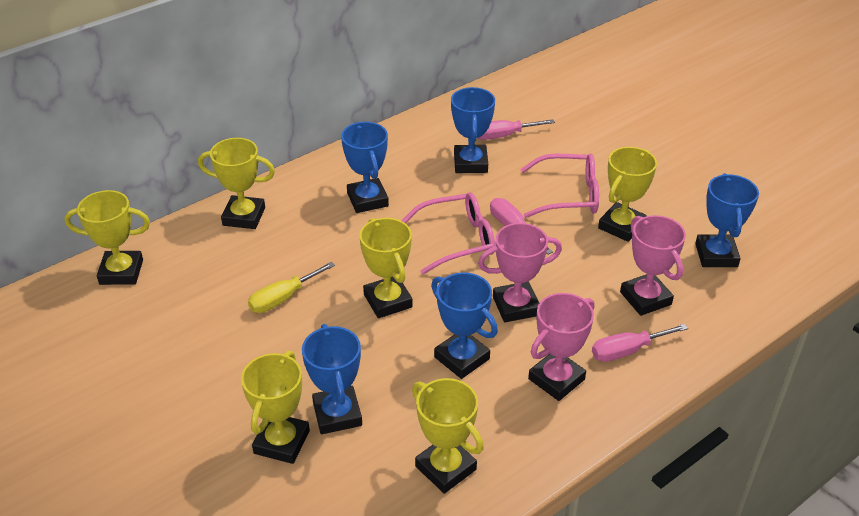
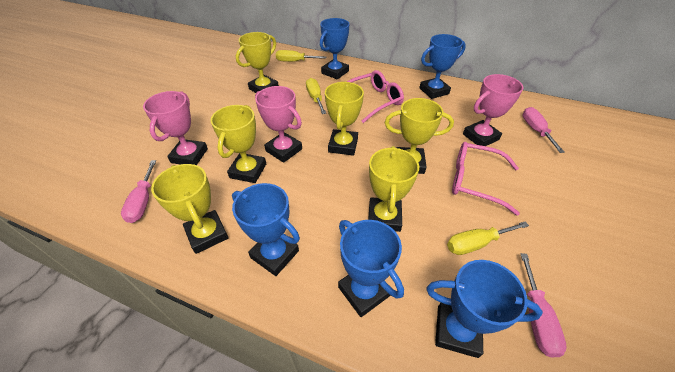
yellow screwdriver: 1 -> 3

